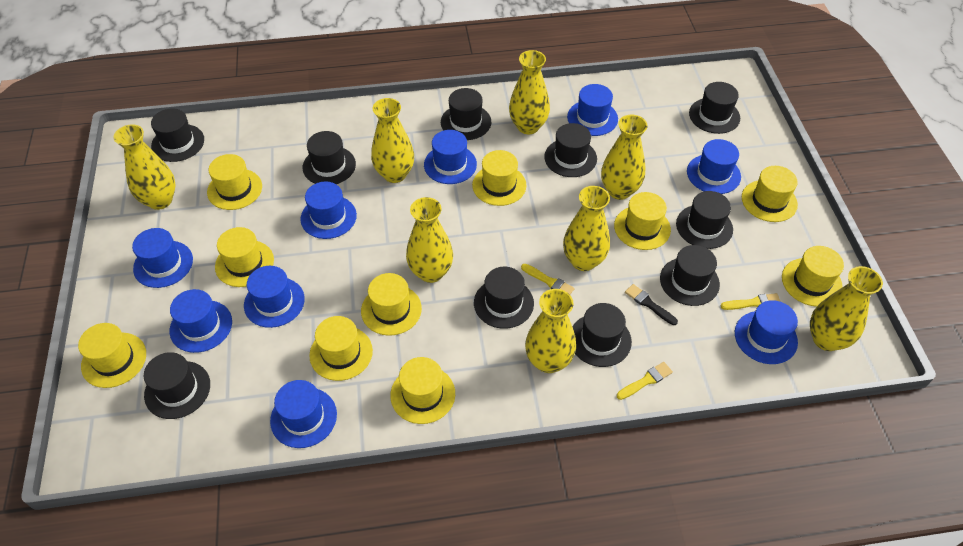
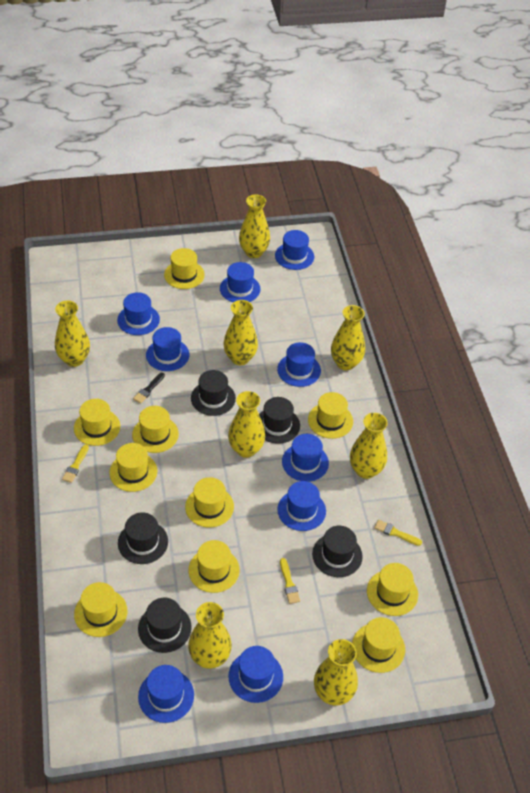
black hat: 10 -> 5

